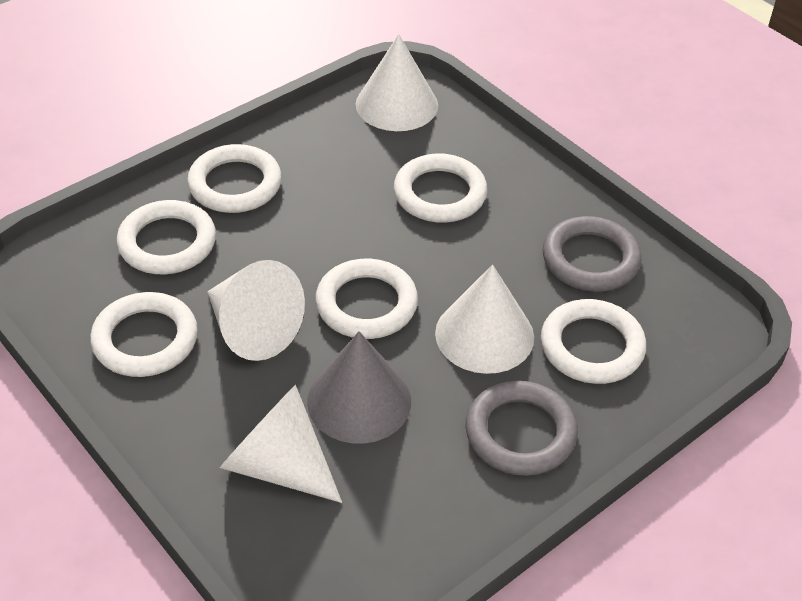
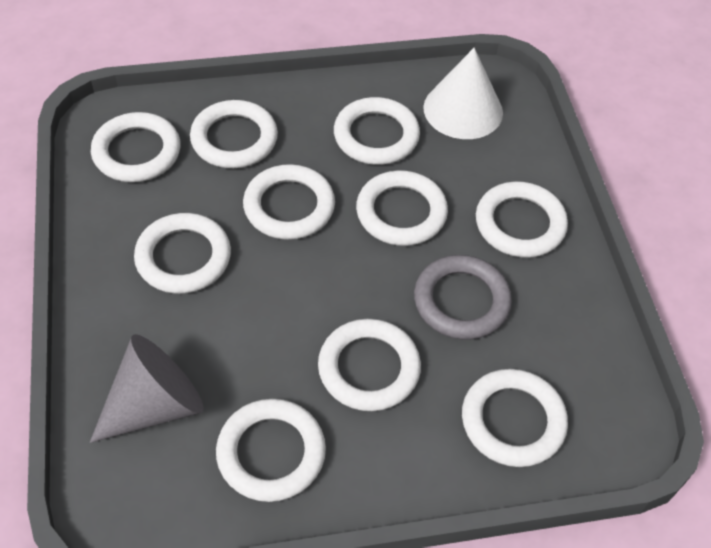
grey ring: 2 -> 1
white cone: 4 -> 1
white ring: 6 -> 10

